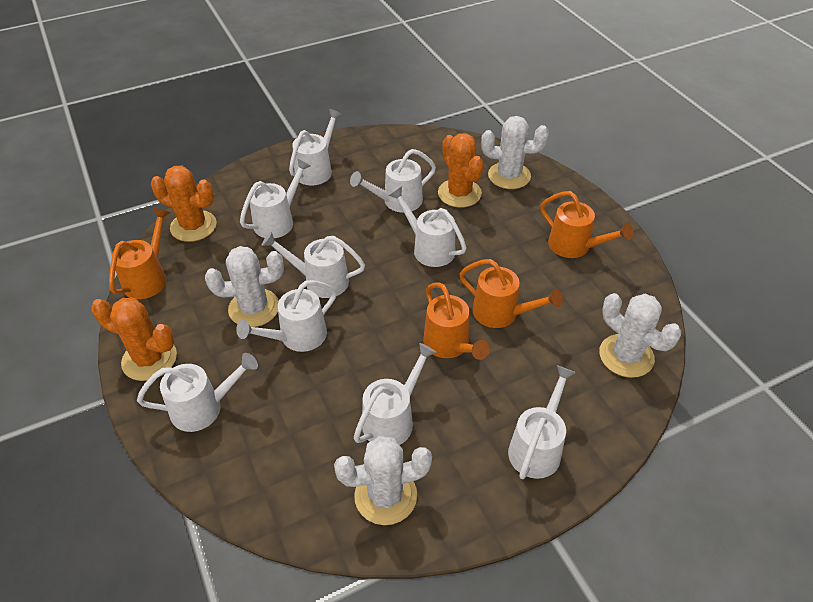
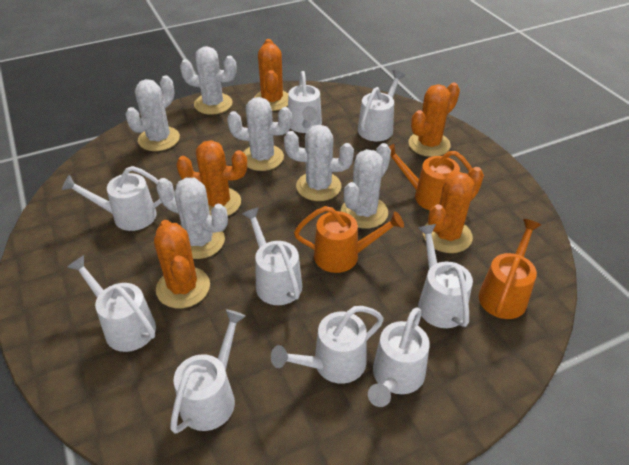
orange cactus: 3 -> 5
orange watering can: 4 -> 3
white cactus: 4 -> 6

